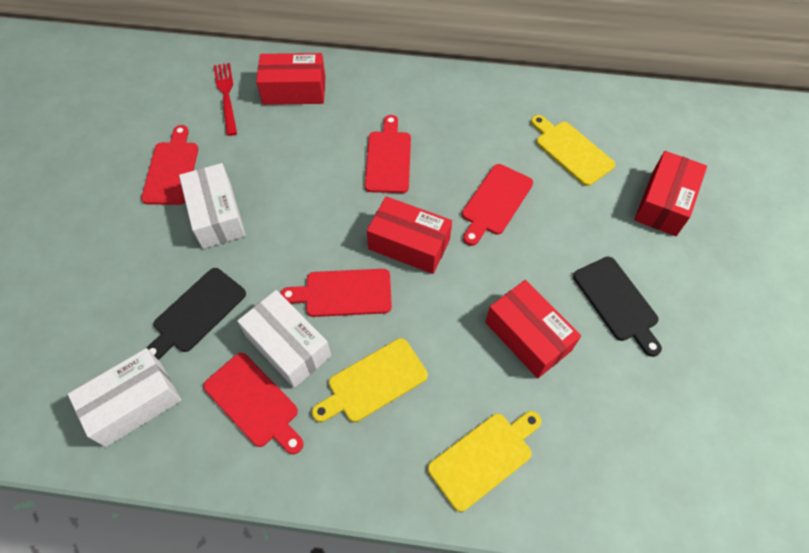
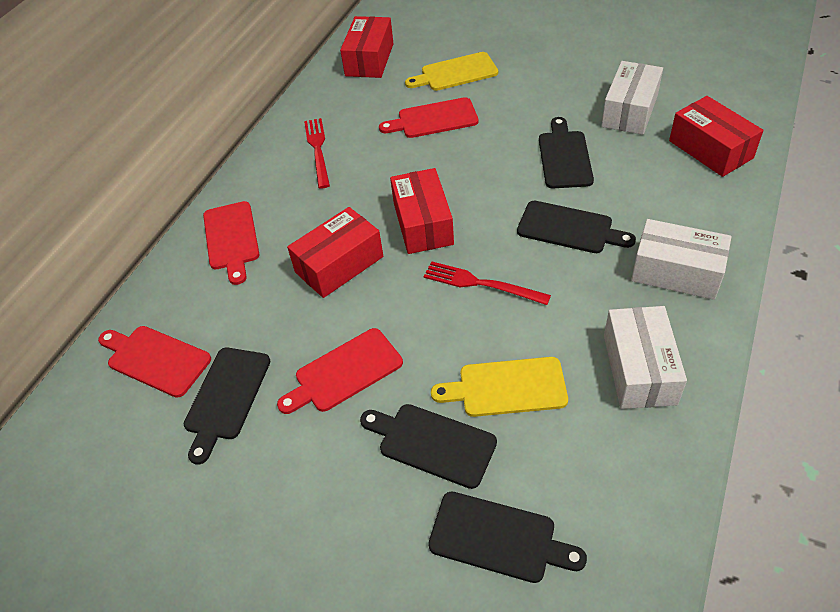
black cutting board: 2 -> 5
red cutting board: 5 -> 4
red fork: 1 -> 2
yellow cutting board: 3 -> 2

